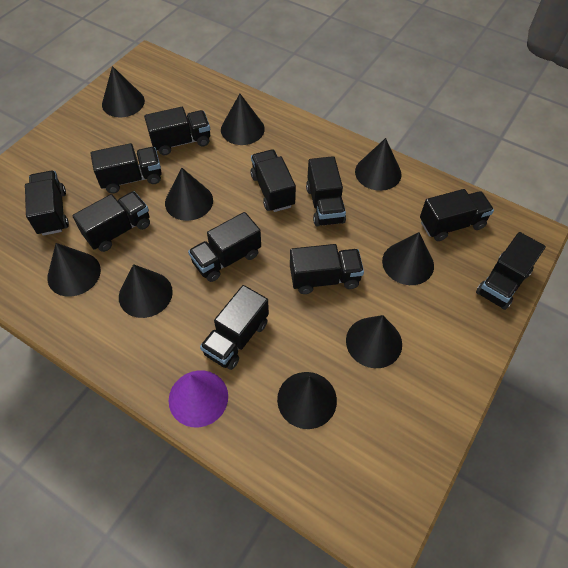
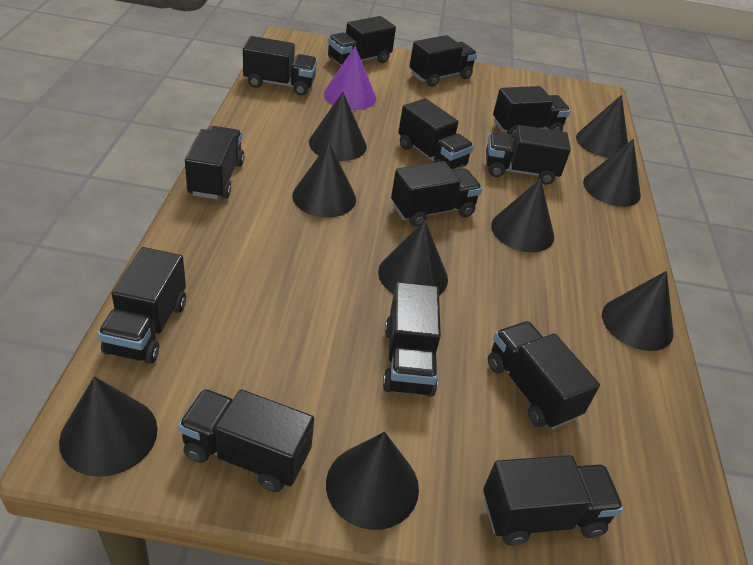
black truck: 11 -> 13

